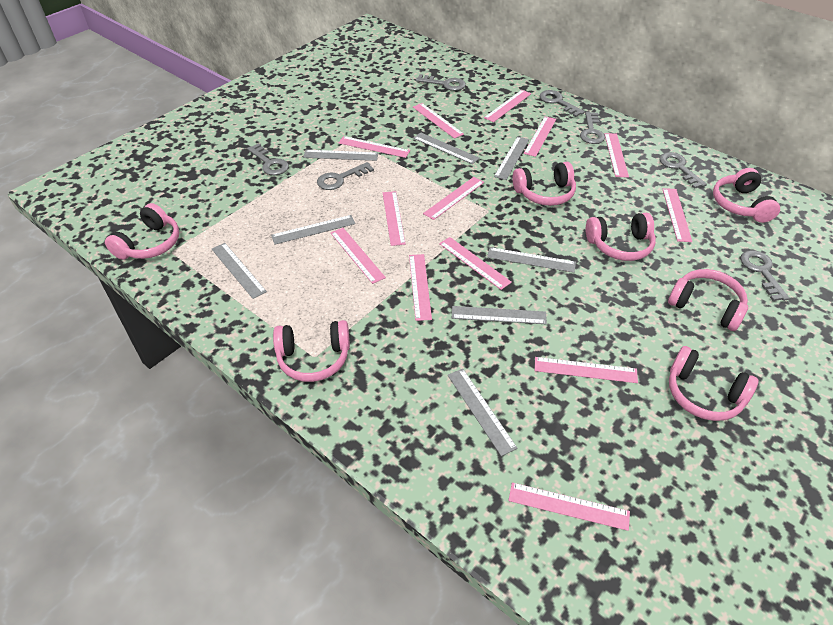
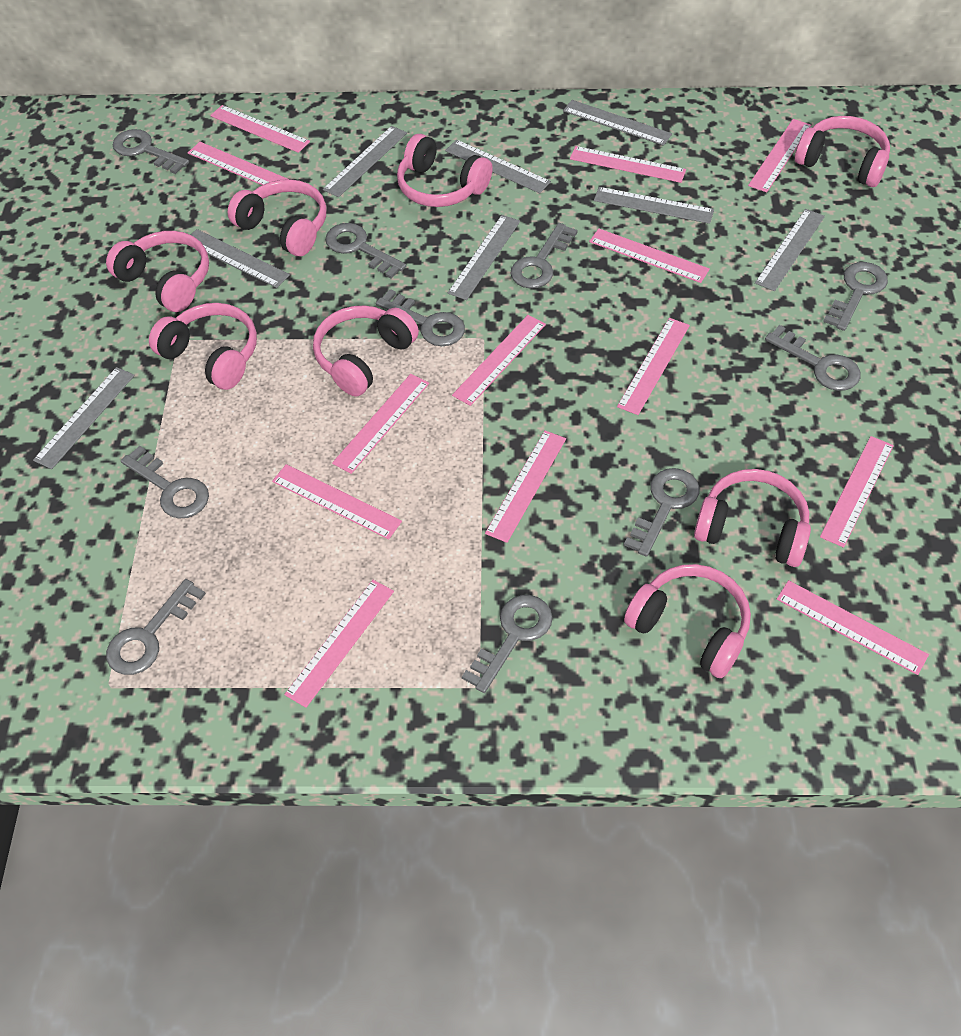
grey key: 7 -> 10
pink headphones: 7 -> 8

